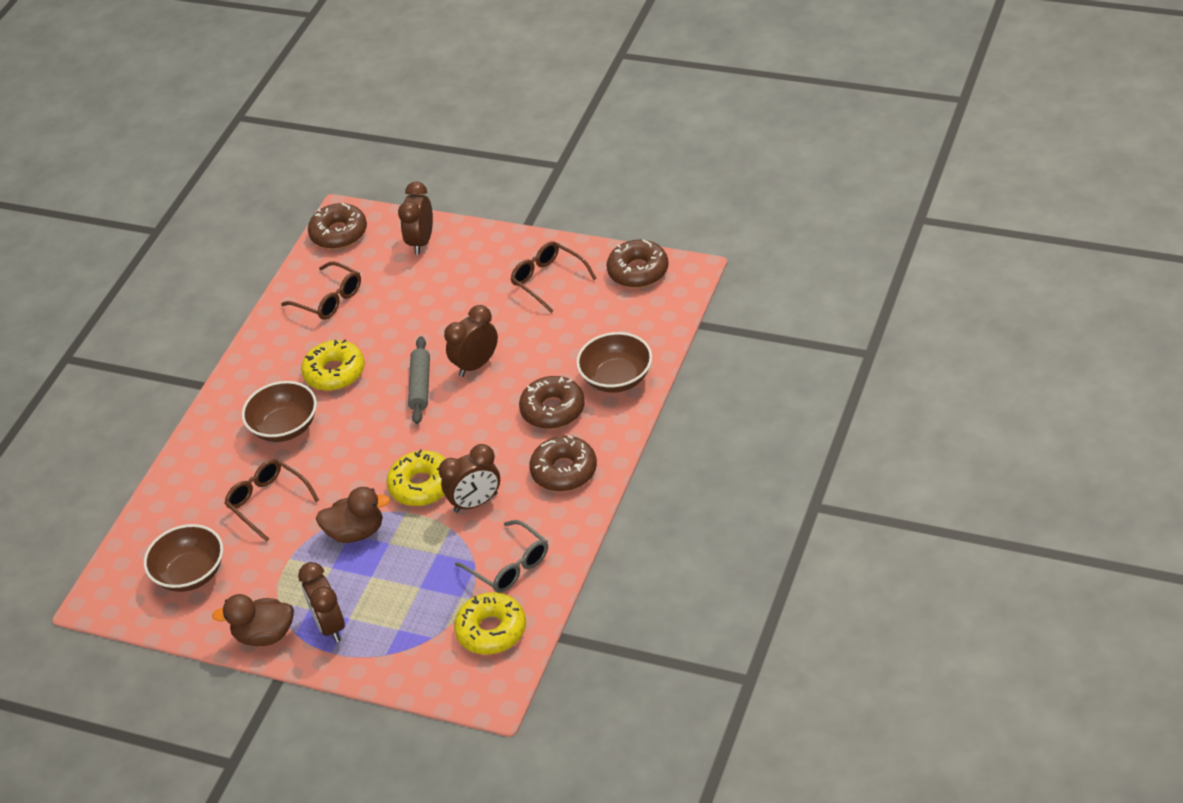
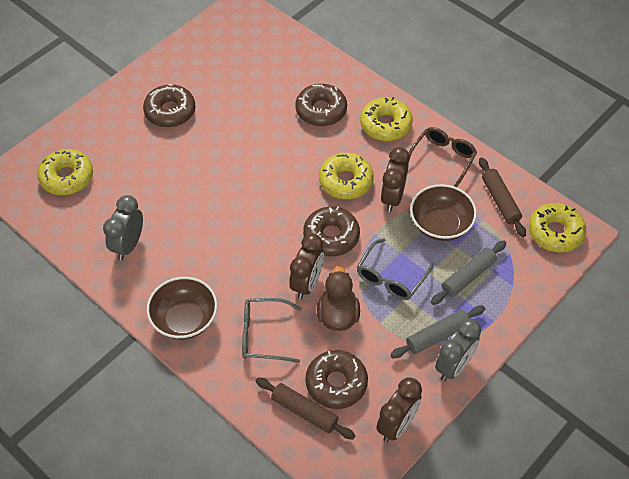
brown bowl: 3 -> 2
brown clock: 4 -> 3
brown duck: 2 -> 1
brown glasses: 3 -> 1
brown rolling pin: 0 -> 2
grey clock: 0 -> 2
grey glasses: 1 -> 2
grey rolling pin: 1 -> 2
yellow donut: 3 -> 4

